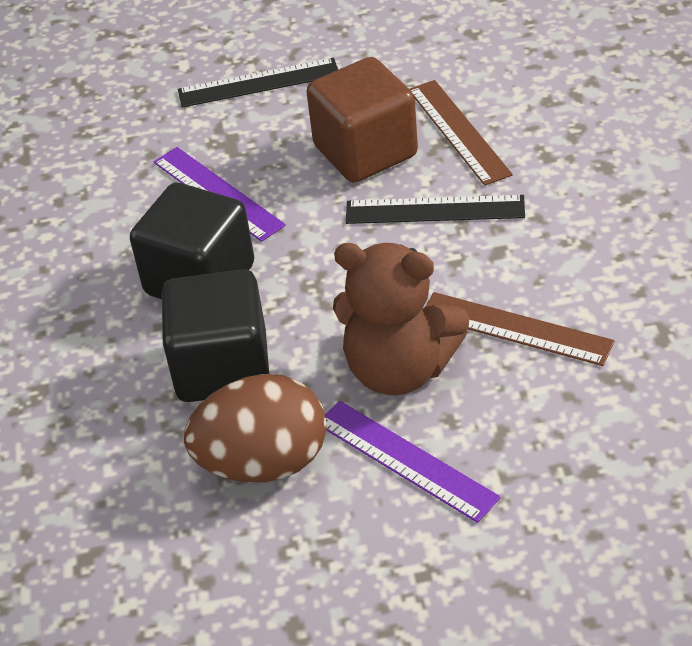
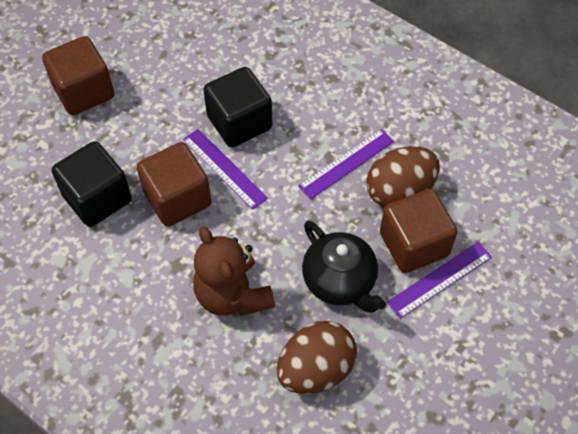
black ruler: 2 -> 0
black teapot: 0 -> 1
brown cube: 1 -> 3
brown egg: 1 -> 2
brown ruler: 2 -> 0
purple ruler: 2 -> 3

